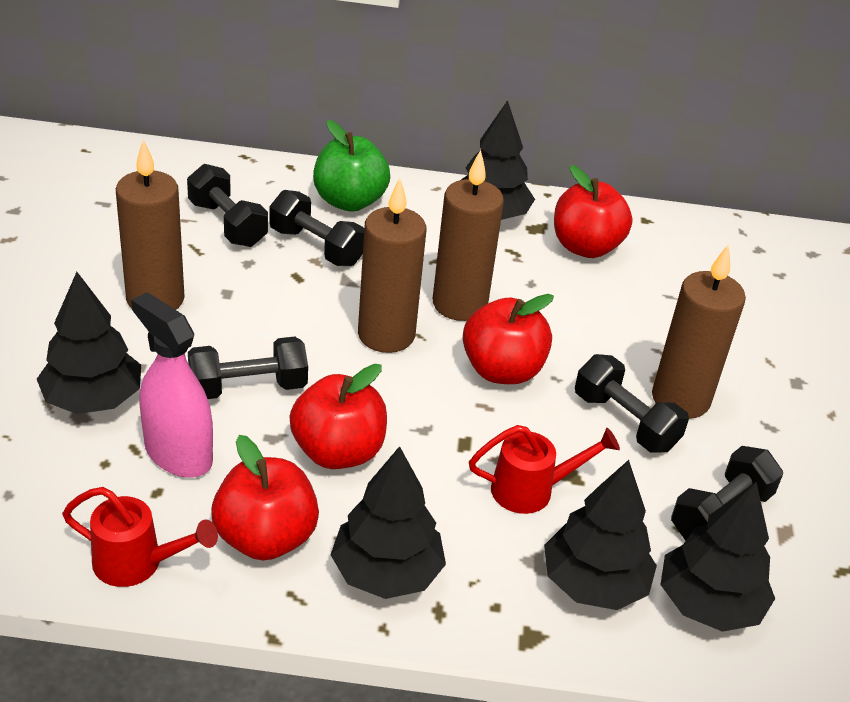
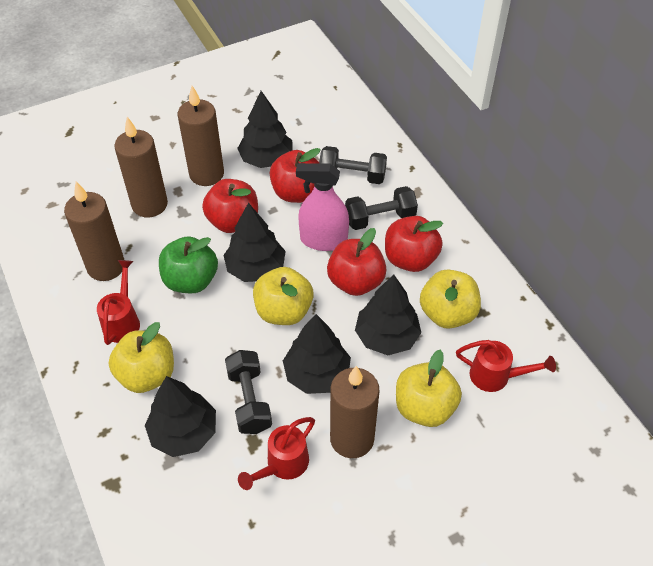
black dumbbell: 5 -> 3
red watering can: 2 -> 3
yellow apple: 0 -> 4

